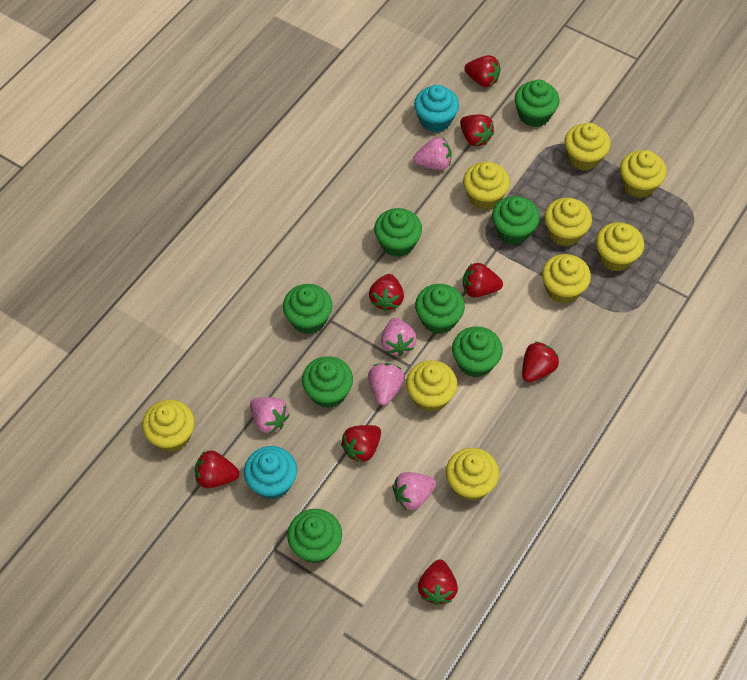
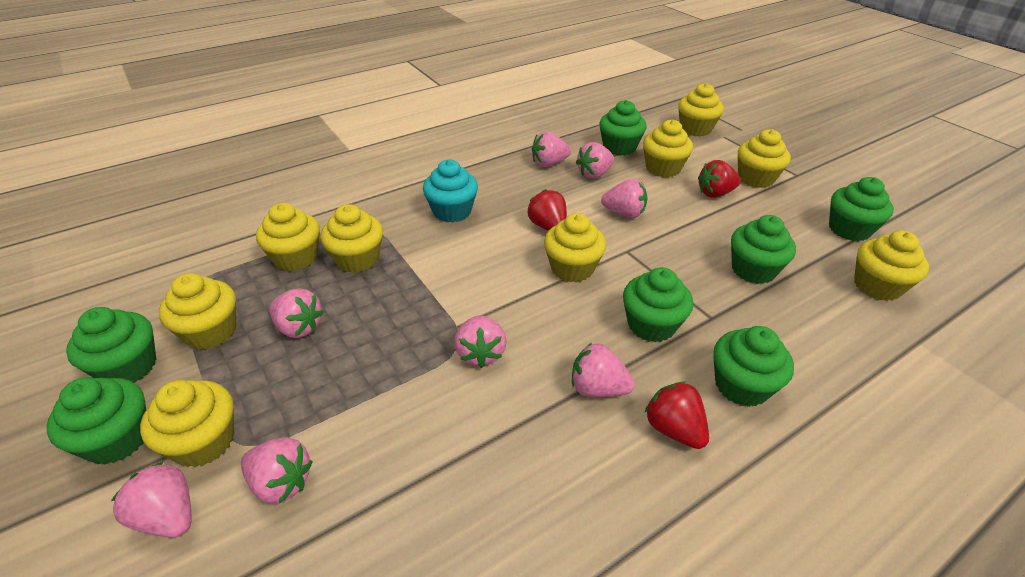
green cupcake: 8 -> 7
pink strawberry: 5 -> 8
red strawberry: 8 -> 3
turquoise cupcake: 2 -> 1

